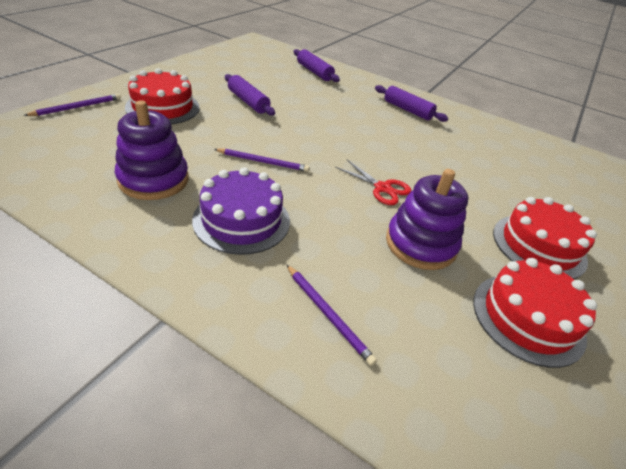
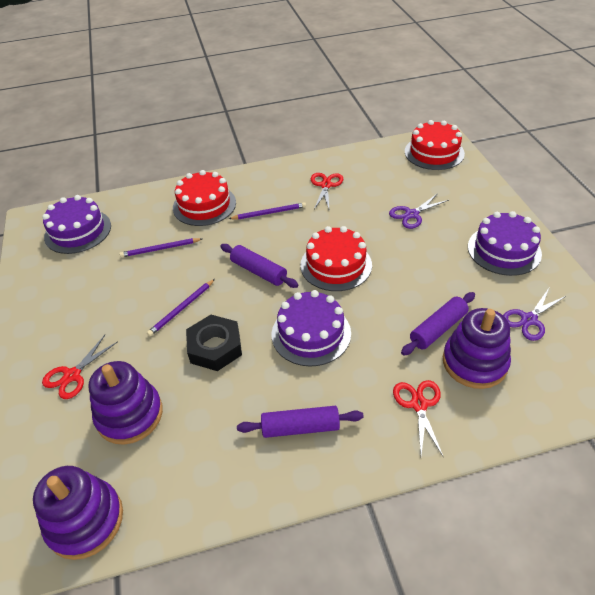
black nut: 0 -> 1
purple cake: 1 -> 3
purple scissors: 0 -> 2
purple stacking toy: 2 -> 3
red scissors: 1 -> 3

